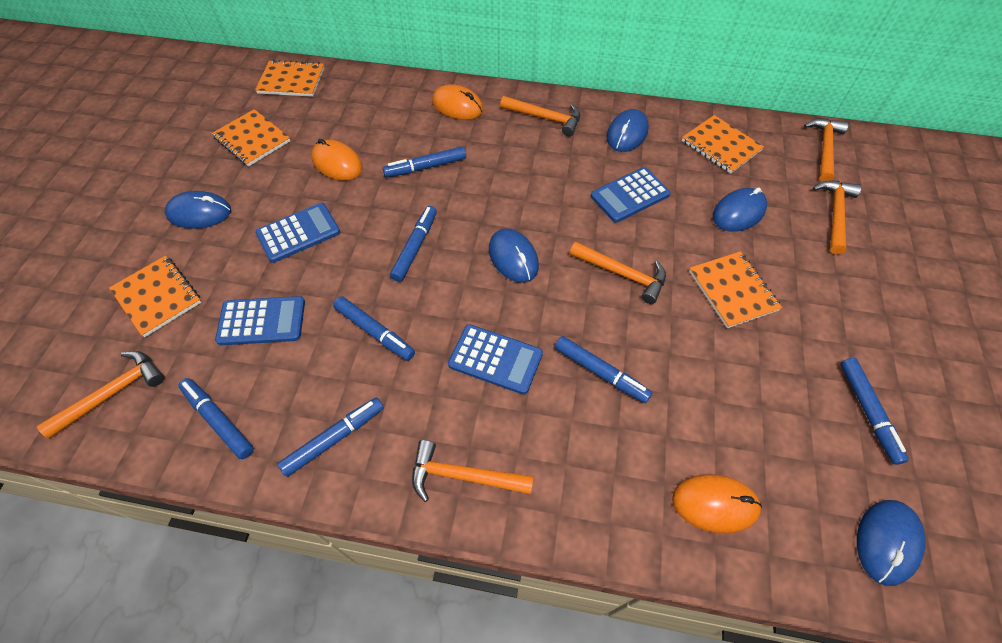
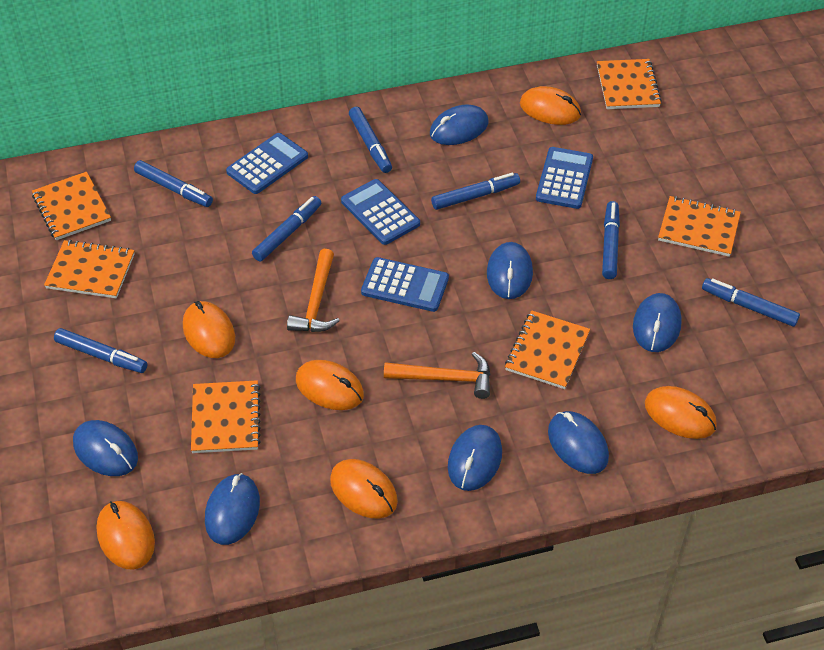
blue mouse: 5 -> 7
orange hammer: 6 -> 2
orange mouse: 3 -> 6
orange notebook: 5 -> 6

